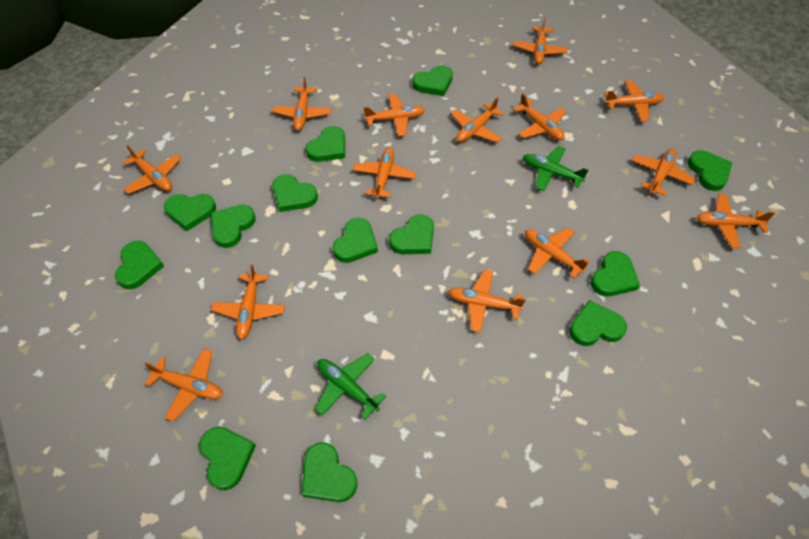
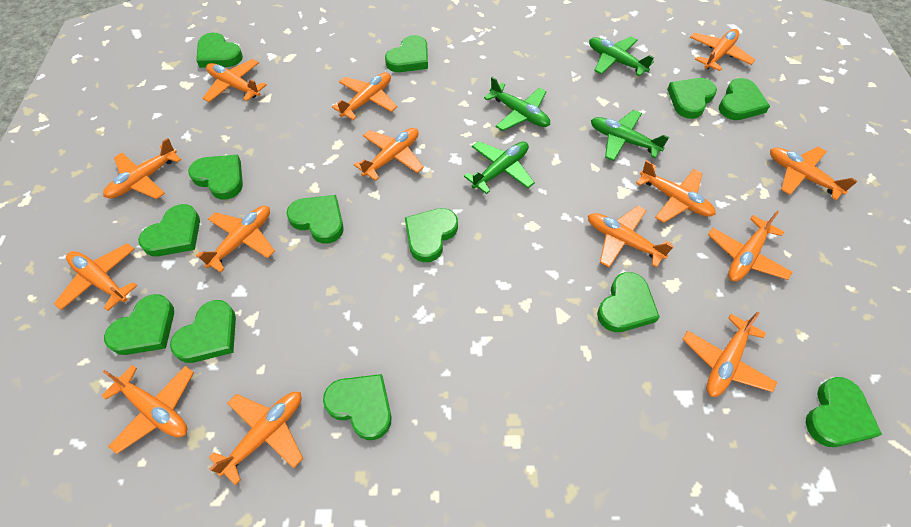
green plane: 2 -> 4

